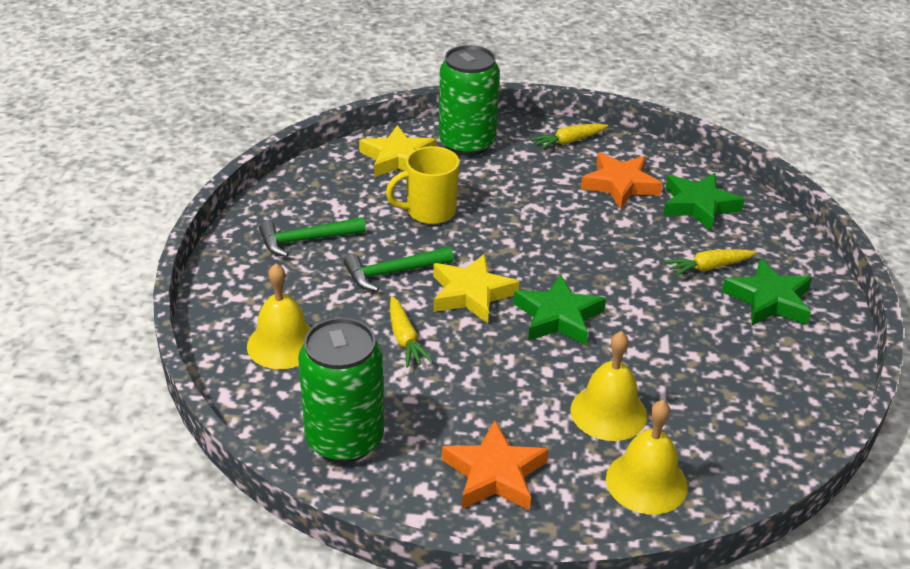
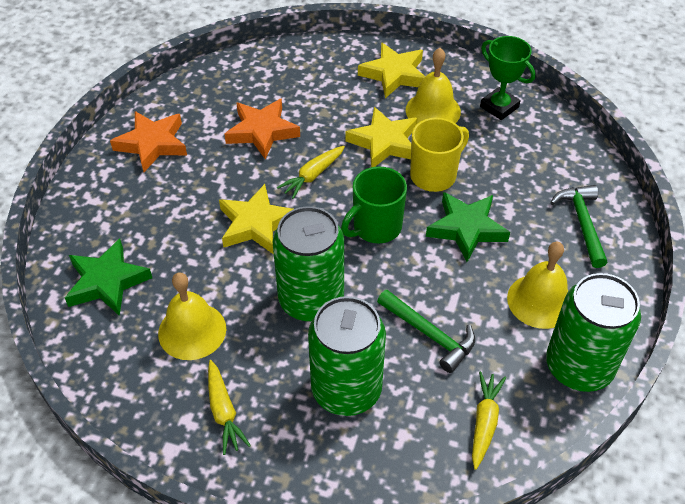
green can: 2 -> 3
green mug: 0 -> 1
green star: 3 -> 2
green trophy: 0 -> 1
yellow star: 2 -> 3

